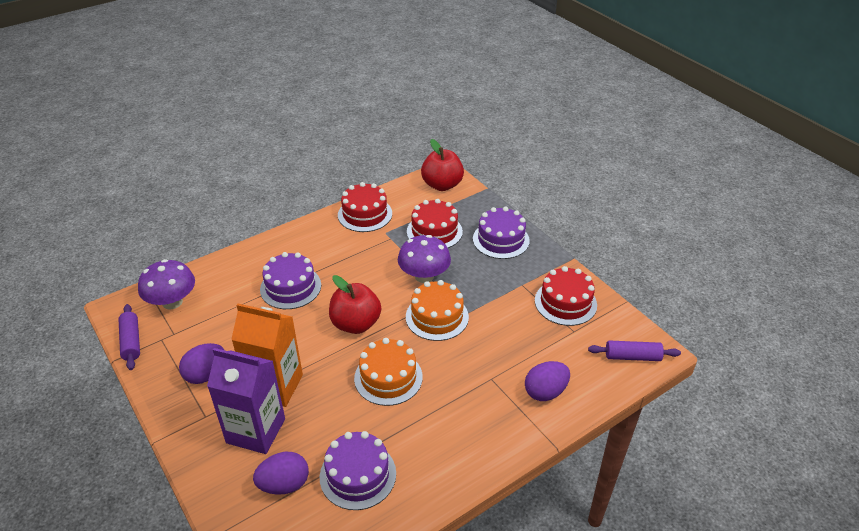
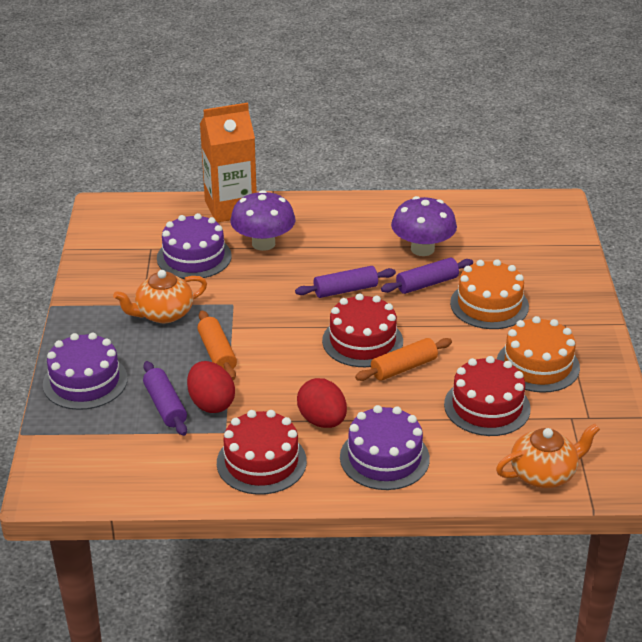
orange rolling pin: 0 -> 2
orange teapot: 0 -> 2
purple carton: 1 -> 0
purple egg: 3 -> 0
purple rolling pin: 2 -> 3
red apple: 2 -> 0
red egg: 0 -> 2

